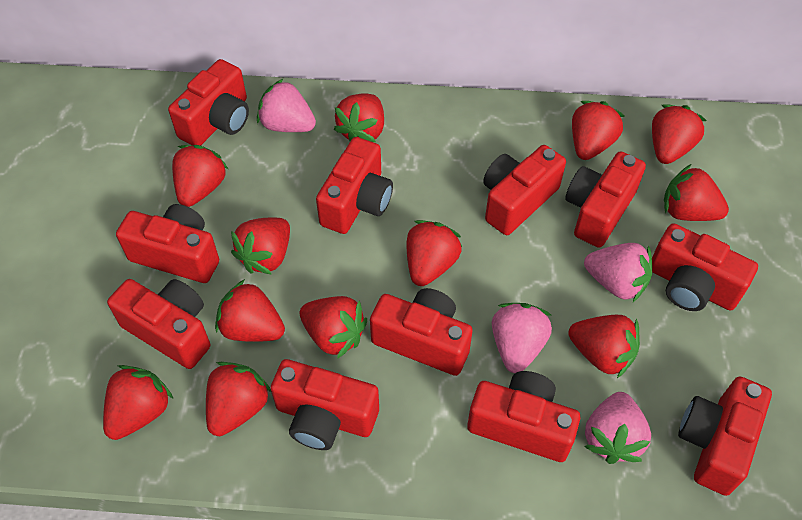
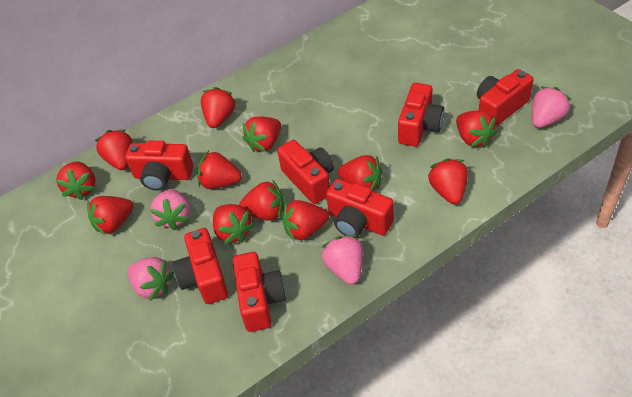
red camera: 11 -> 7

